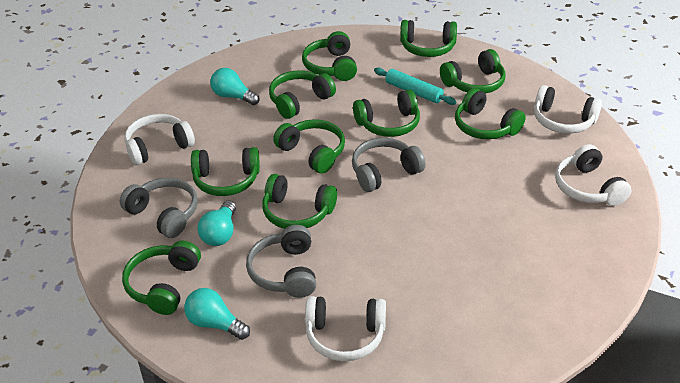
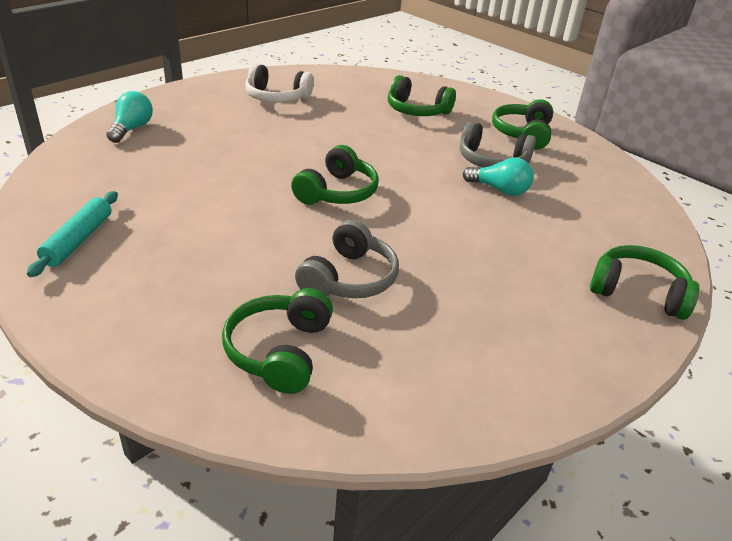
green headphones: 10 -> 5
grey headphones: 3 -> 2
turquoise light bulb: 3 -> 2
white headphones: 4 -> 1

